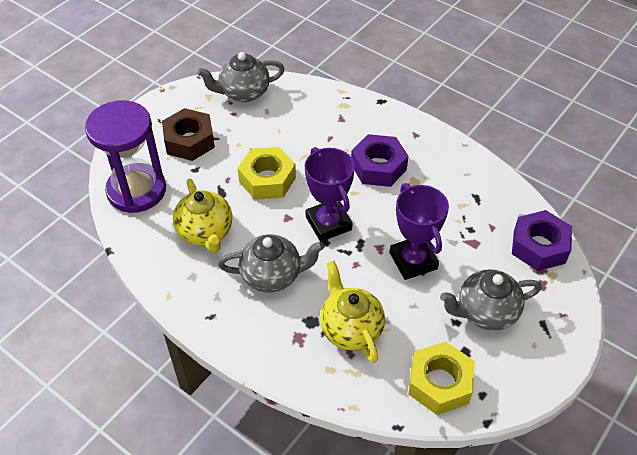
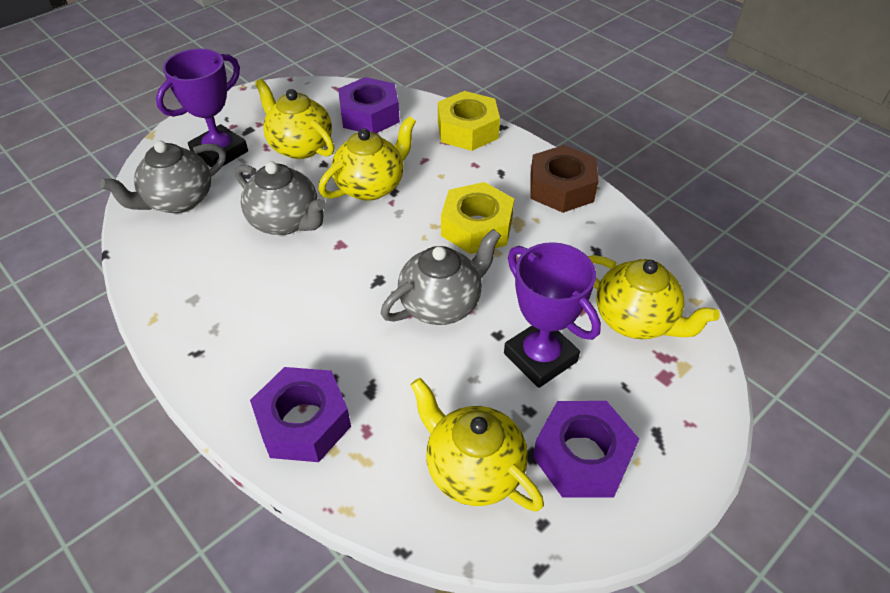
purple hourglass: 1 -> 0
purple nut: 2 -> 3
yellow teapot: 2 -> 4

